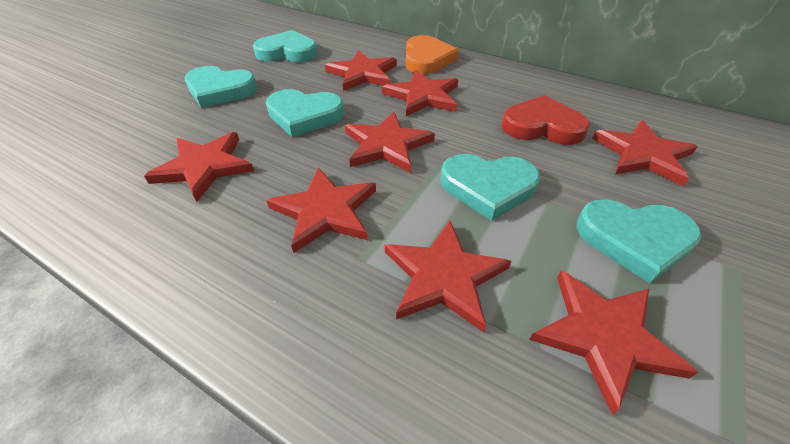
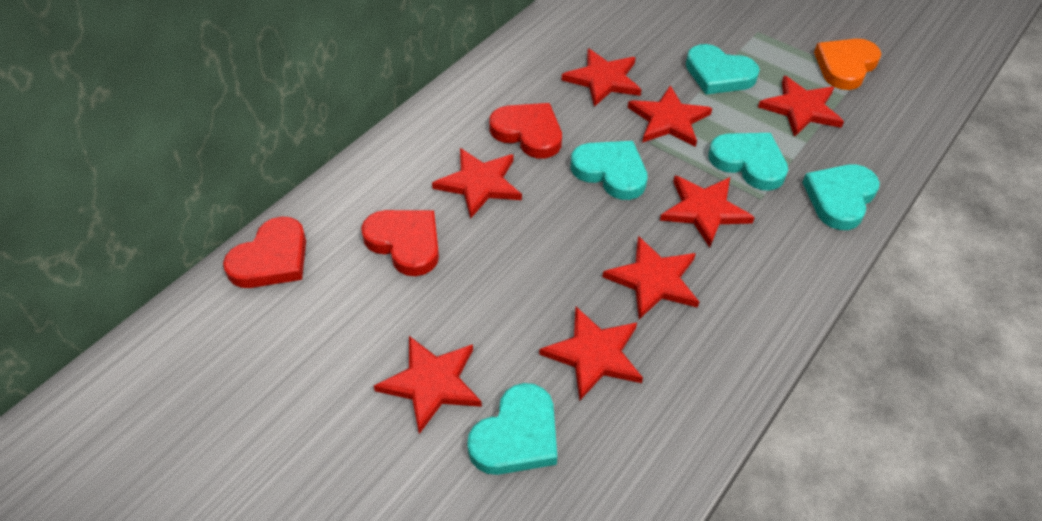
red heart: 1 -> 3

